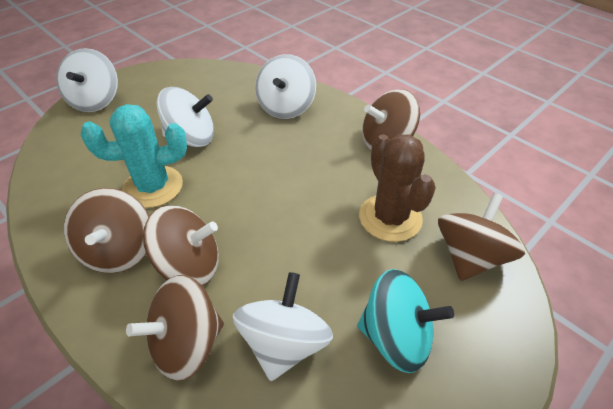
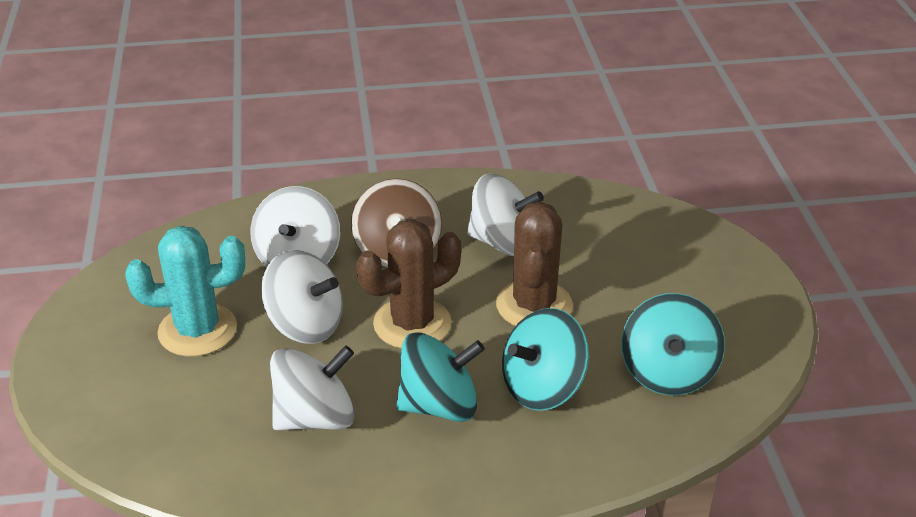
brown cactus: 1 -> 2
brown spinning top: 5 -> 1
turquoise spinning top: 1 -> 3

